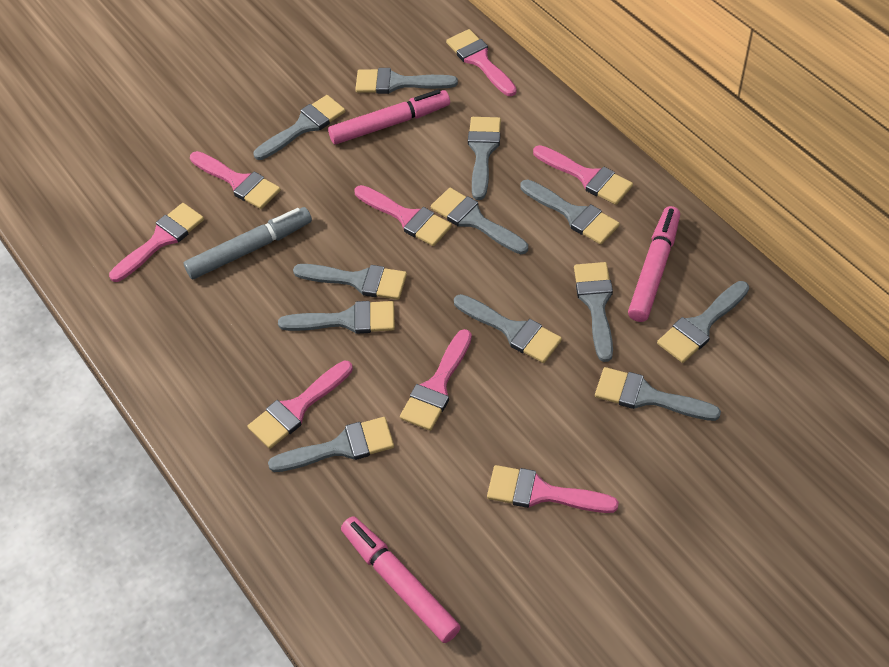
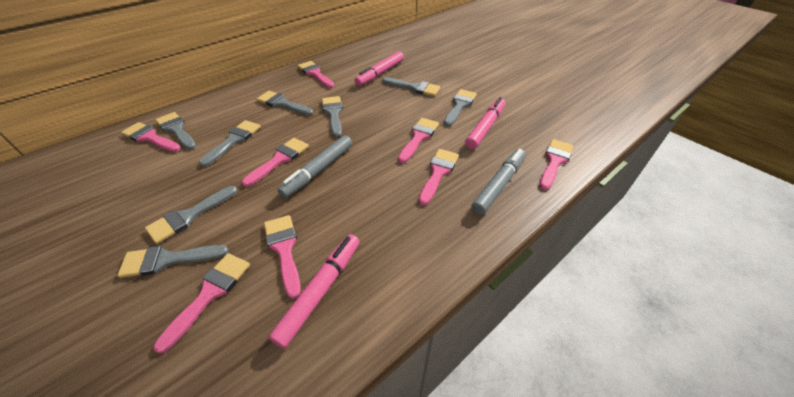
grey brush: 12 -> 8
grey marker: 1 -> 2

